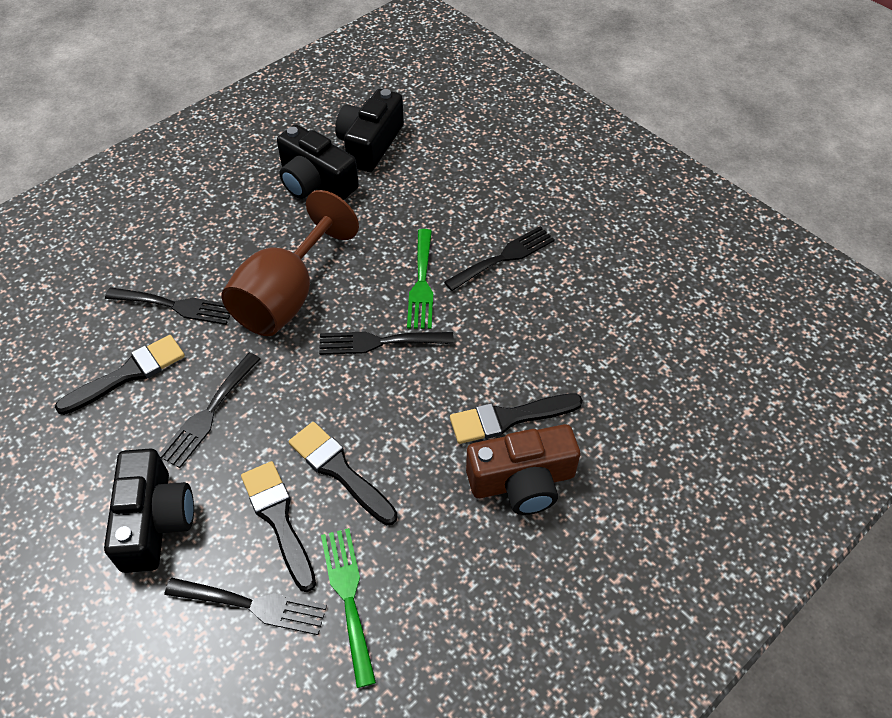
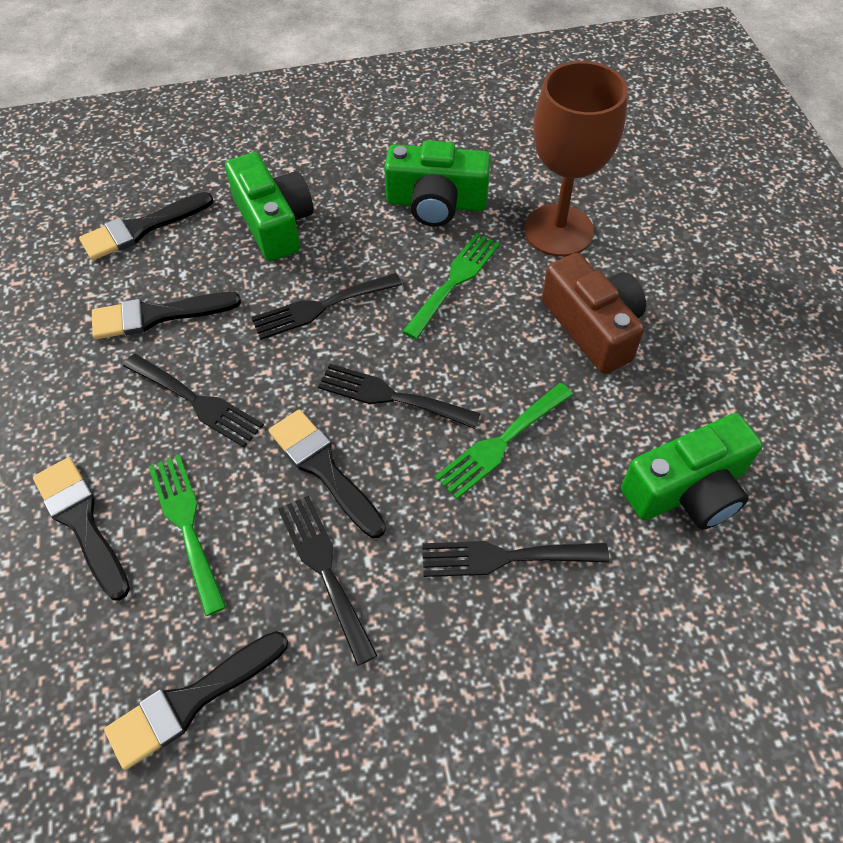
black brush: 4 -> 5
black camera: 3 -> 0
green camera: 0 -> 3
green fork: 2 -> 3

